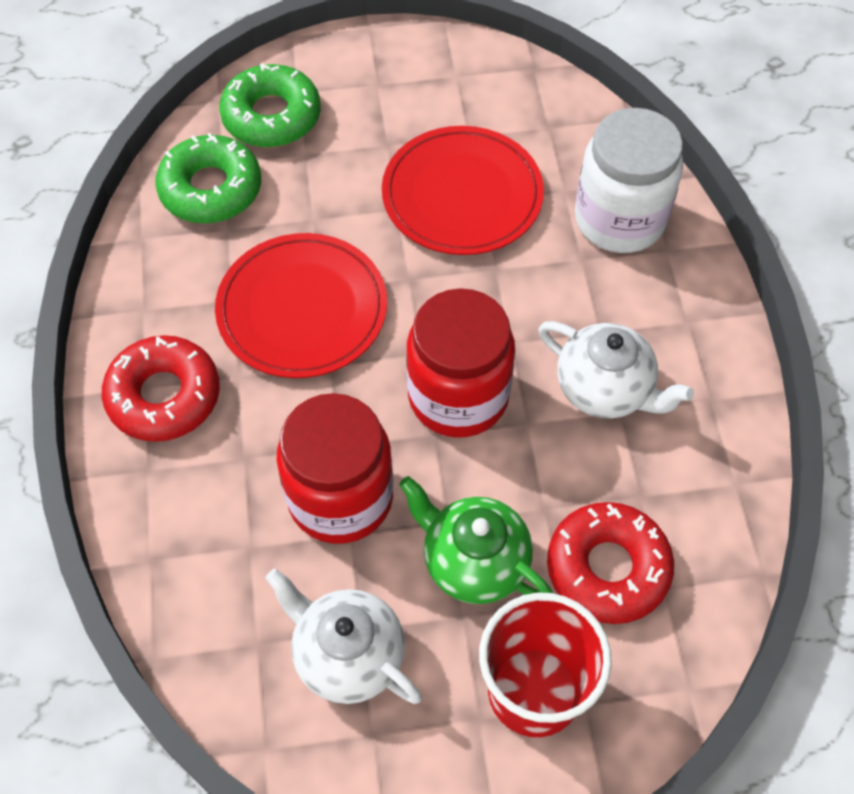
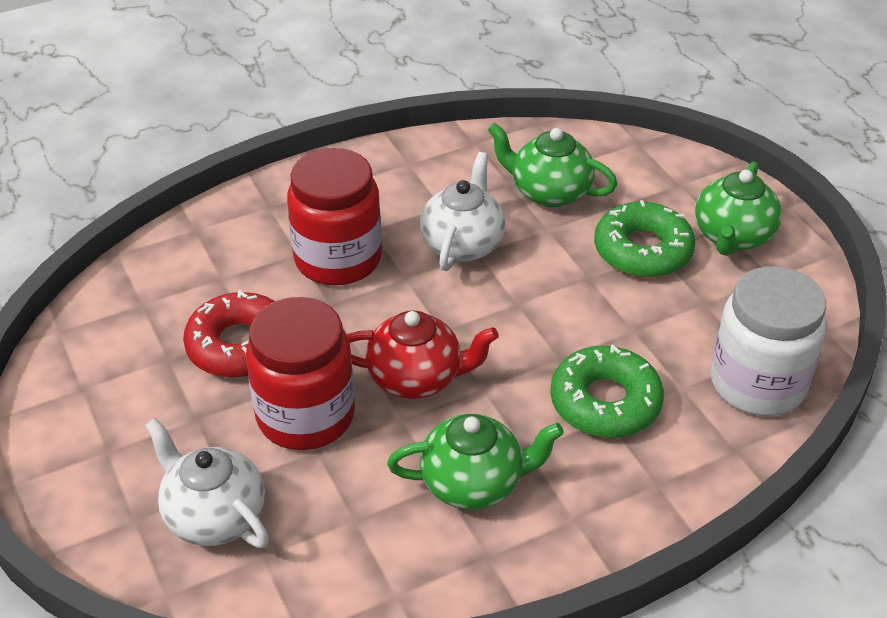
green teapot: 1 -> 3
red cup: 1 -> 0
red donut: 2 -> 1
red plate: 2 -> 0
red teapot: 0 -> 1

